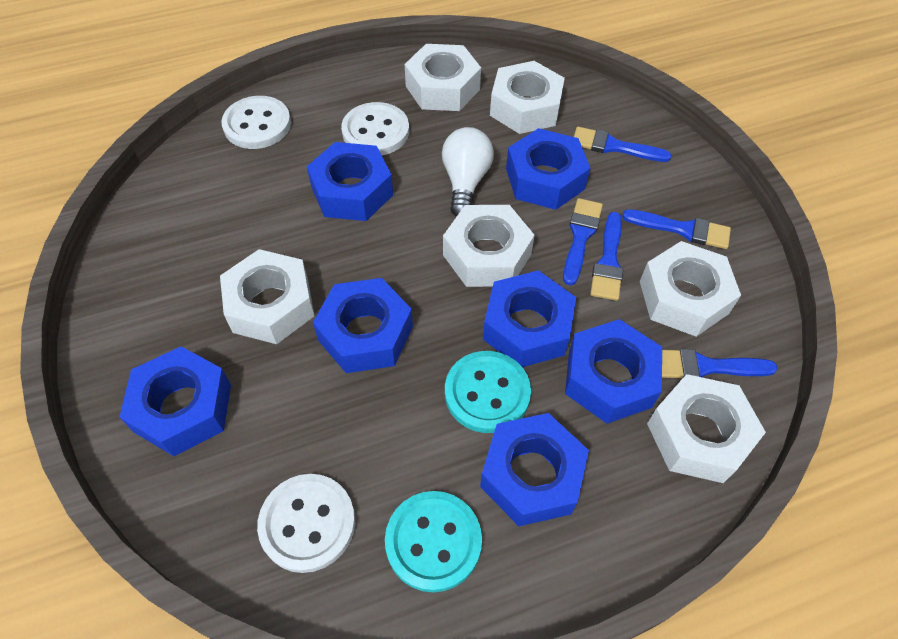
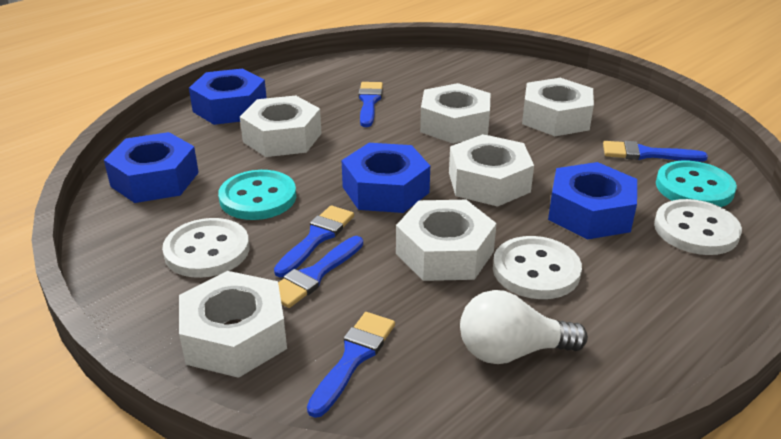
blue nut: 7 -> 4

